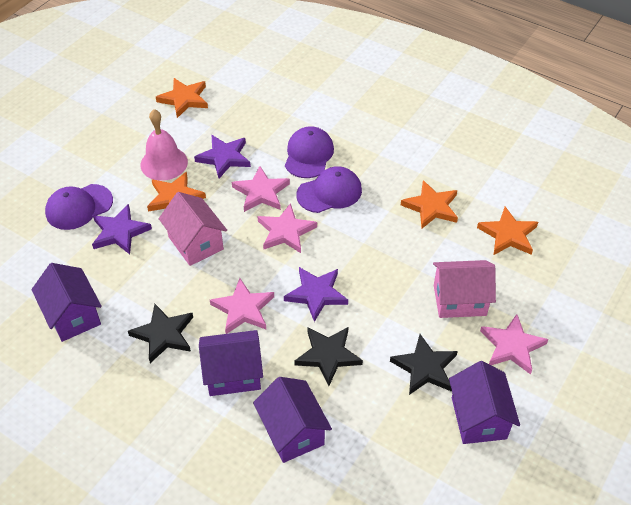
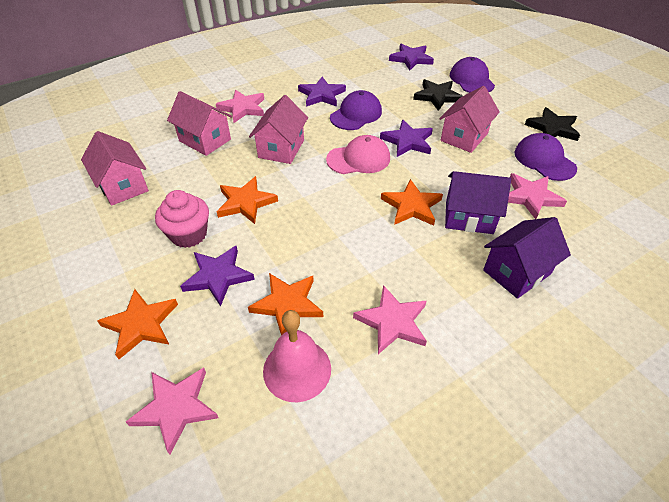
black star: 3 -> 2
pink cap: 0 -> 1
pink cupcake: 0 -> 1
pink house: 2 -> 4
purple house: 4 -> 2
purple star: 3 -> 4

